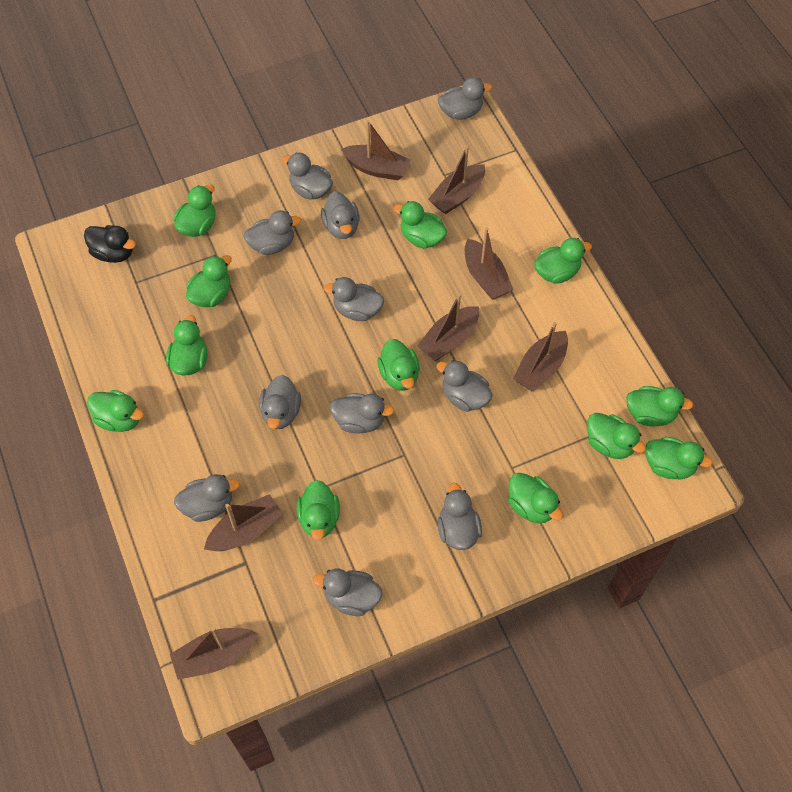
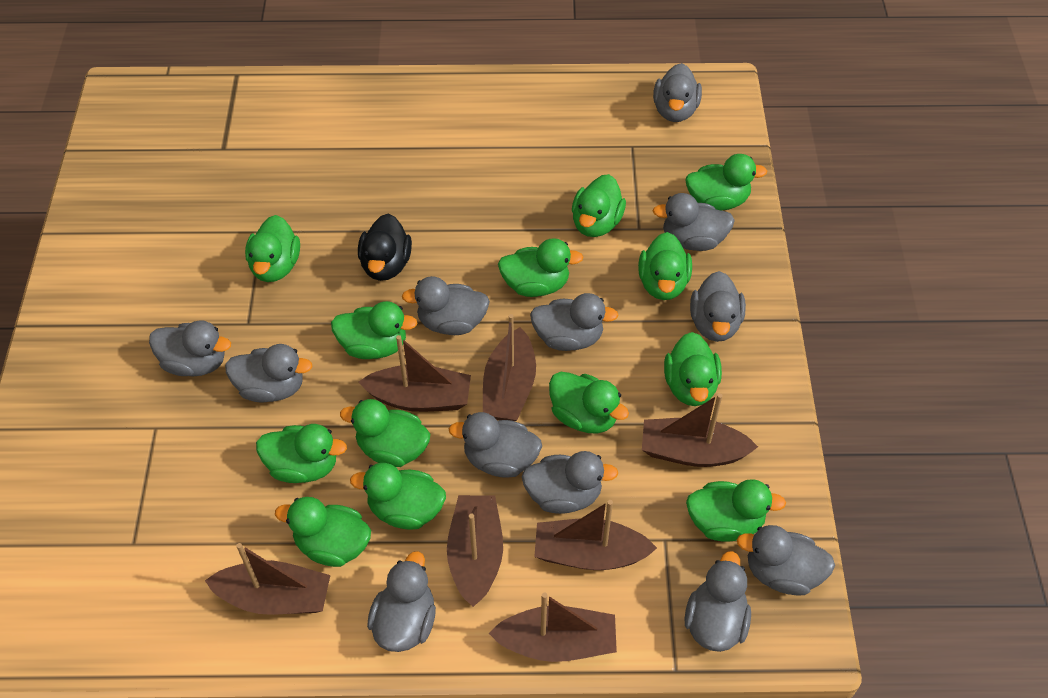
green duck: 12 -> 13
grey duck: 11 -> 12

